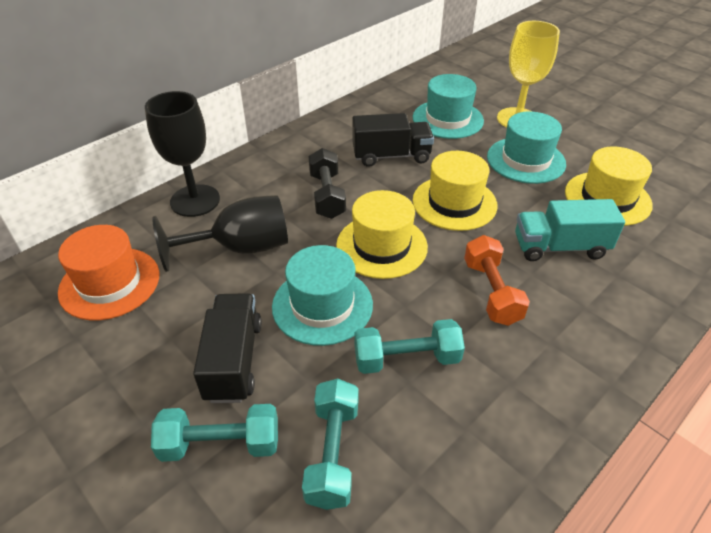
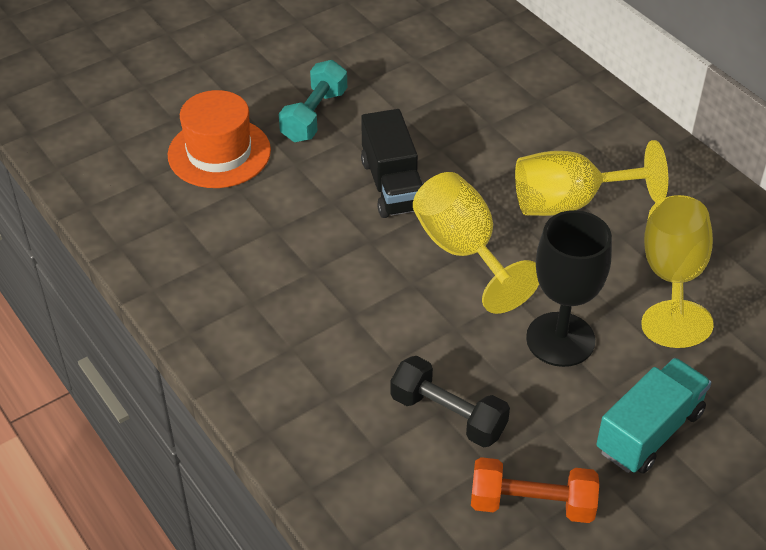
black goblet: 2 -> 1
black truck: 2 -> 1
turquoise dumbbell: 3 -> 1
turquoise hat: 3 -> 0
yellow goblet: 1 -> 3
yellow hat: 3 -> 0

